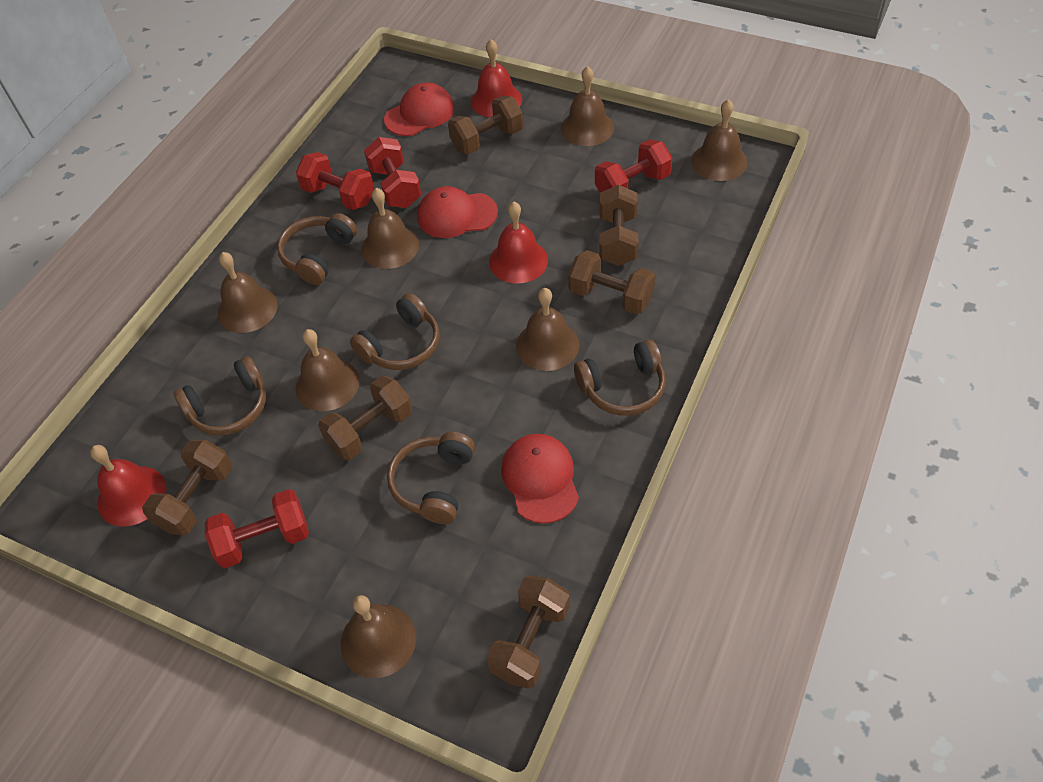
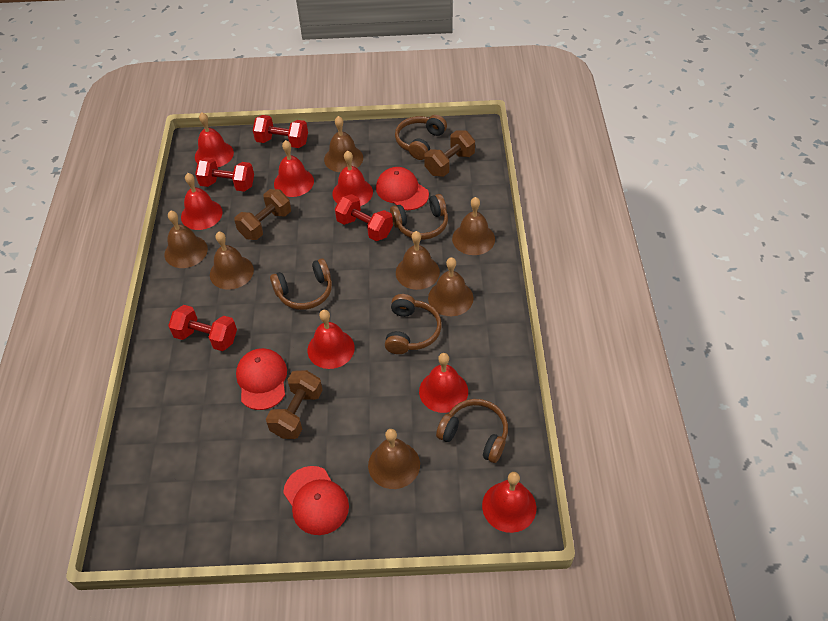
brown dumbbell: 6 -> 3
red bell: 3 -> 7

